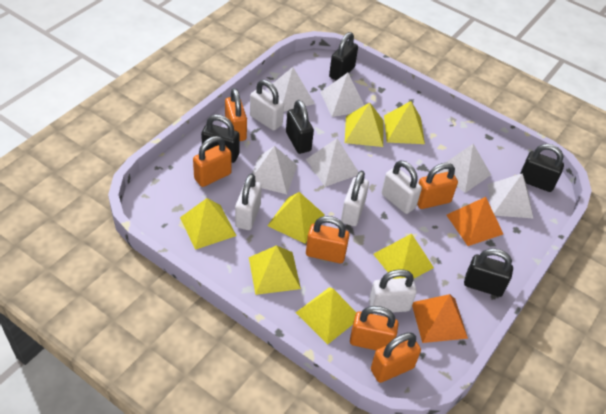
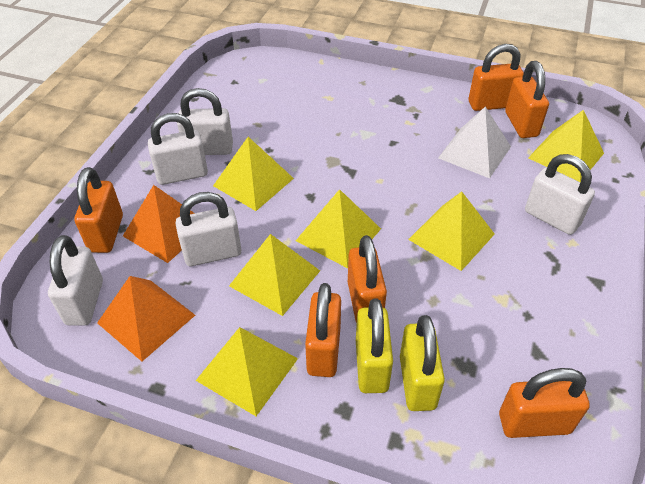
black padlock: 5 -> 0
white pyramid: 6 -> 1
yellow padlock: 0 -> 2
yellow pyramid: 7 -> 6

